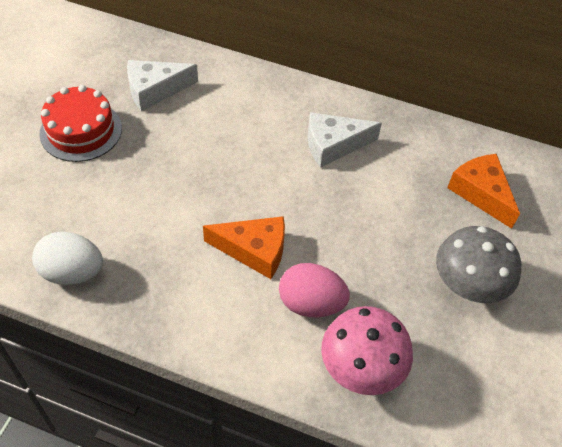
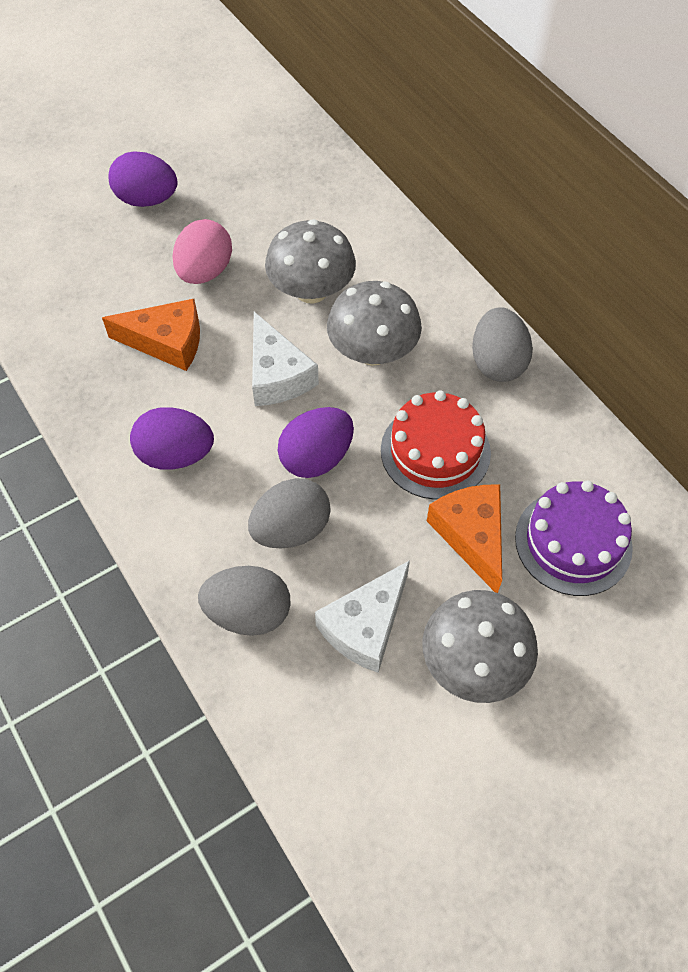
grey egg: 0 -> 3
grey mushroom: 1 -> 3
pink mushroom: 1 -> 0
purple cake: 0 -> 1
purple egg: 0 -> 3
white egg: 1 -> 0

